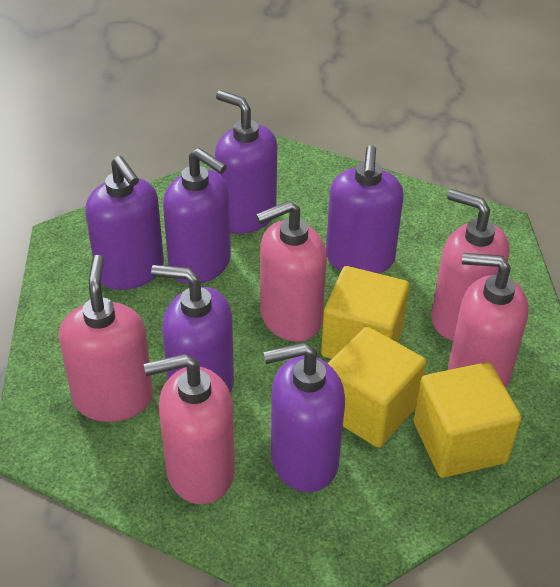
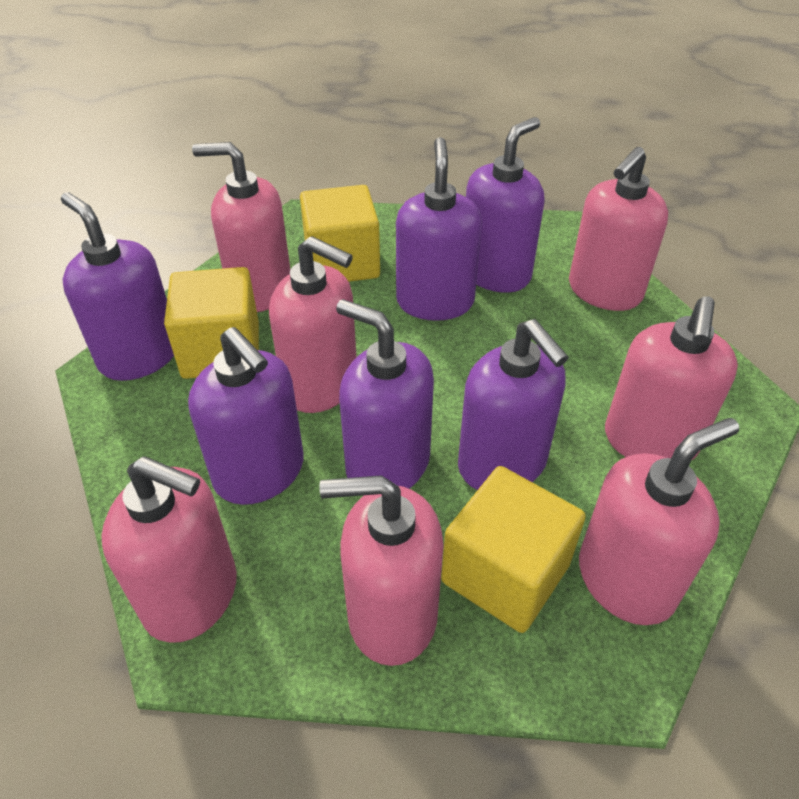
pink soap dispenser: 5 -> 7

